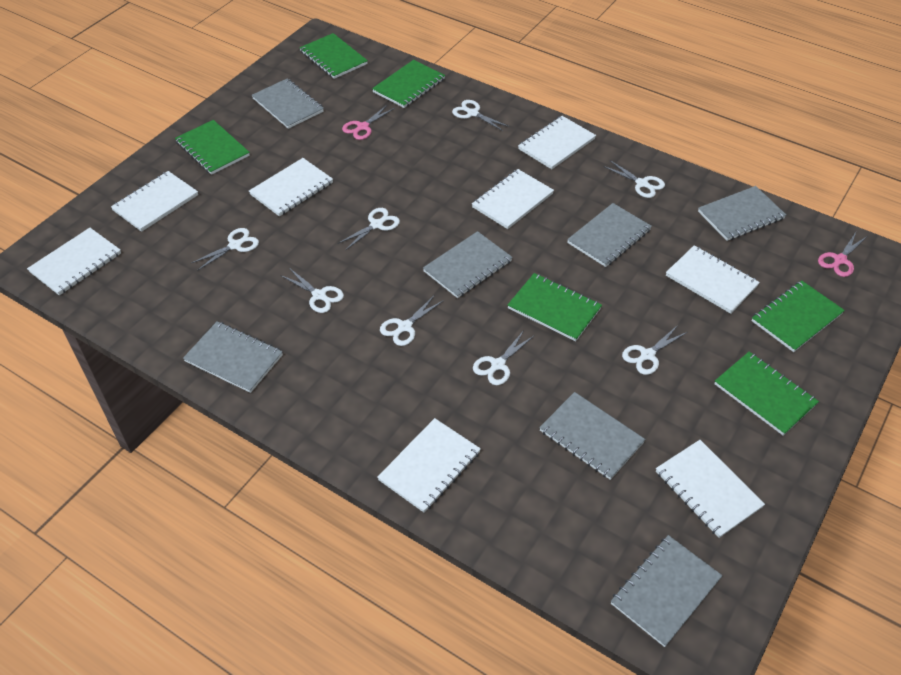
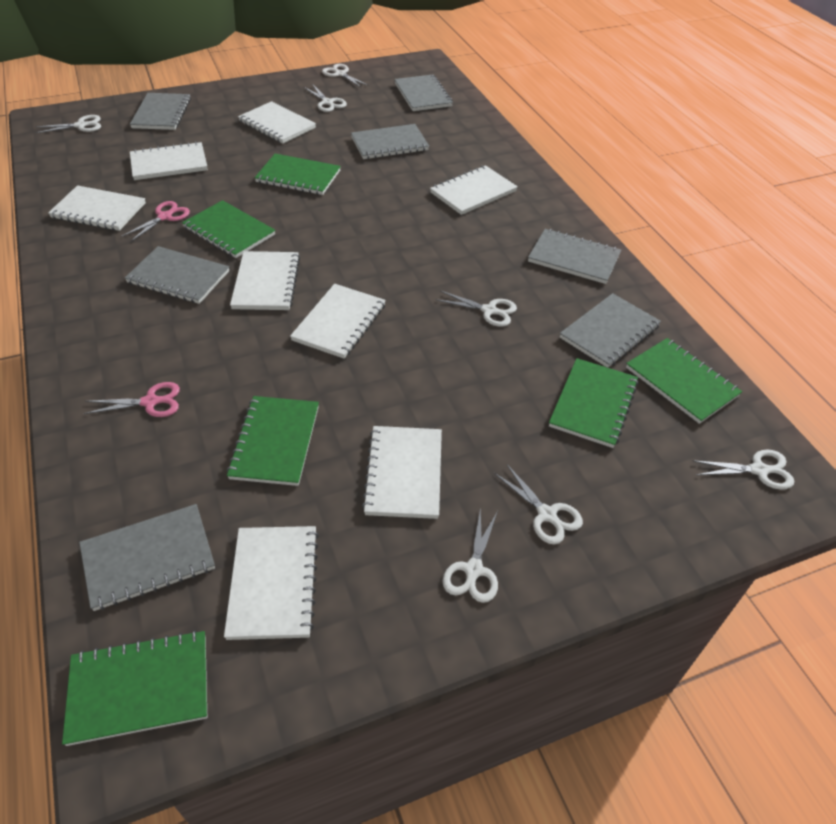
white scissors: 8 -> 7

